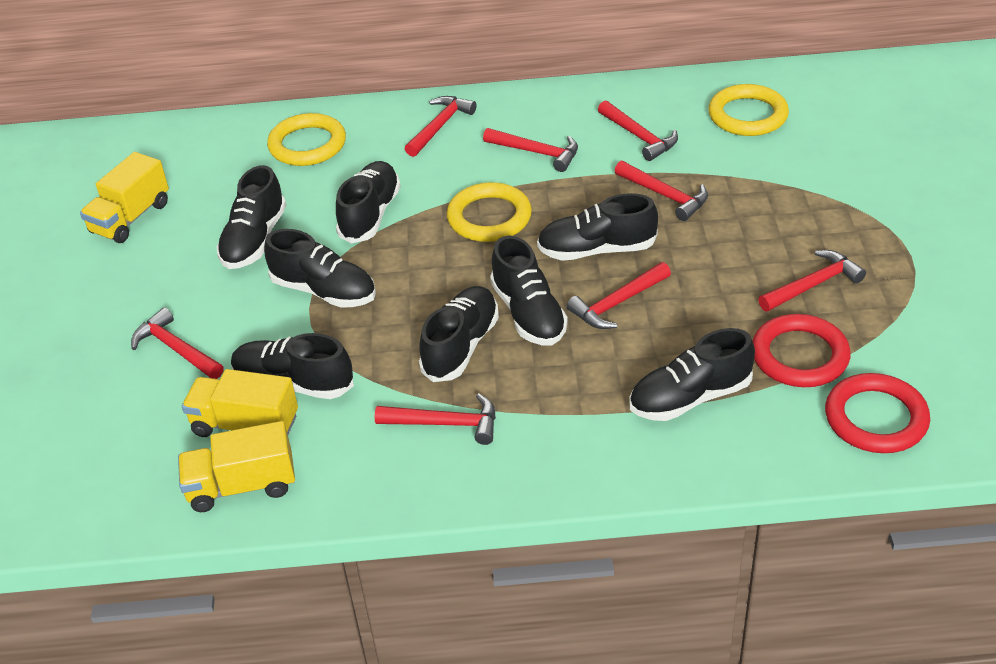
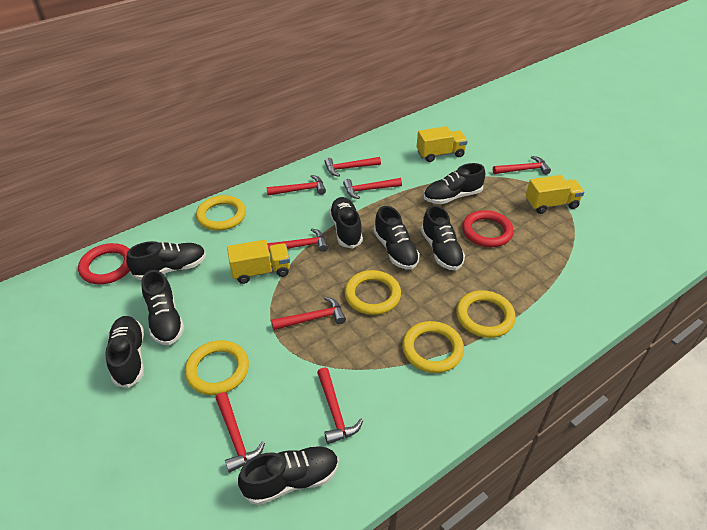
yellow ring: 3 -> 5

